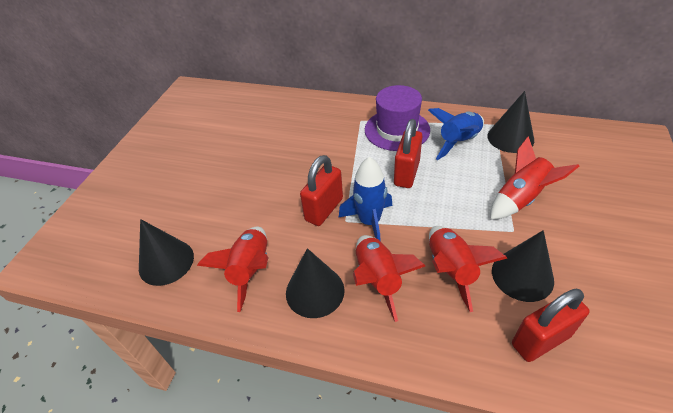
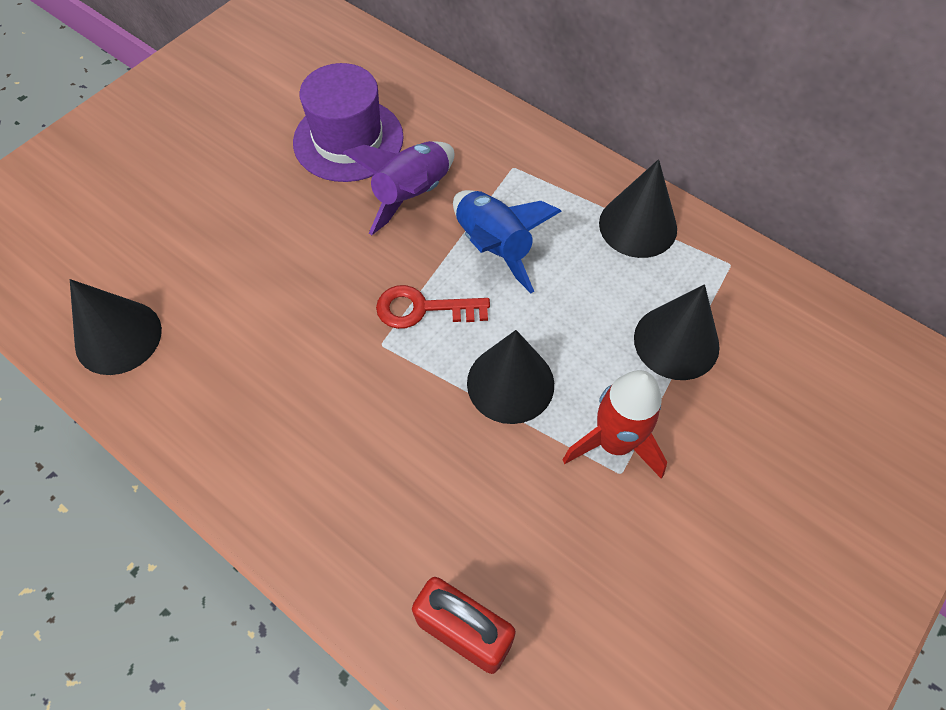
blue rocket: 2 -> 1
purple rocket: 0 -> 1
red key: 0 -> 1
red padlock: 3 -> 1
red rocket: 4 -> 1

